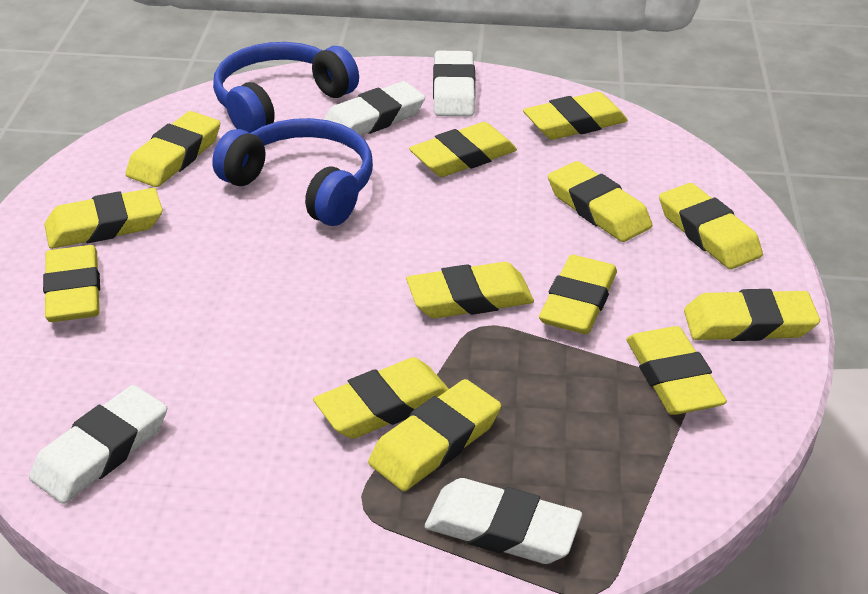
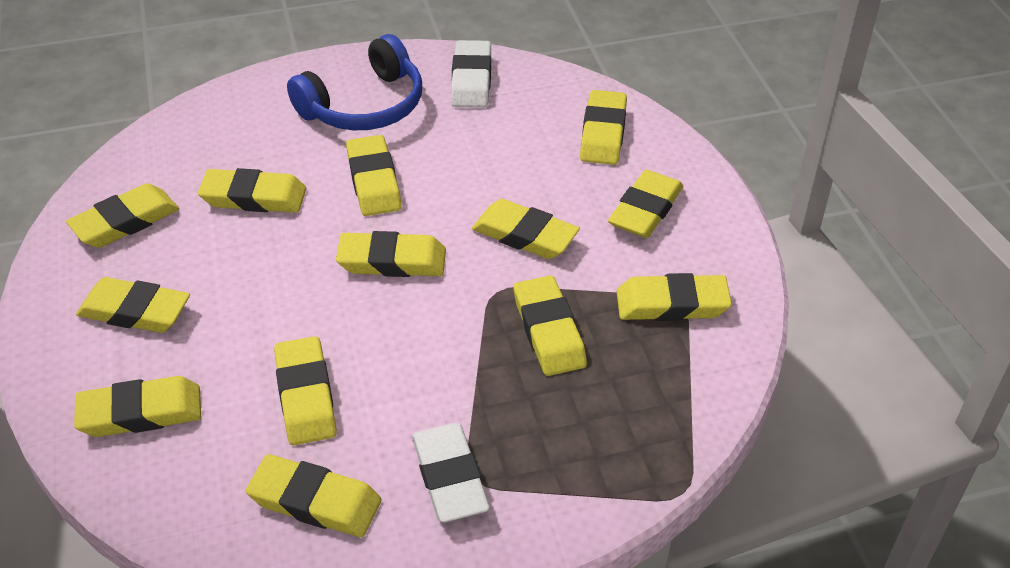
blue headphones: 2 -> 1
white eraser: 4 -> 2

